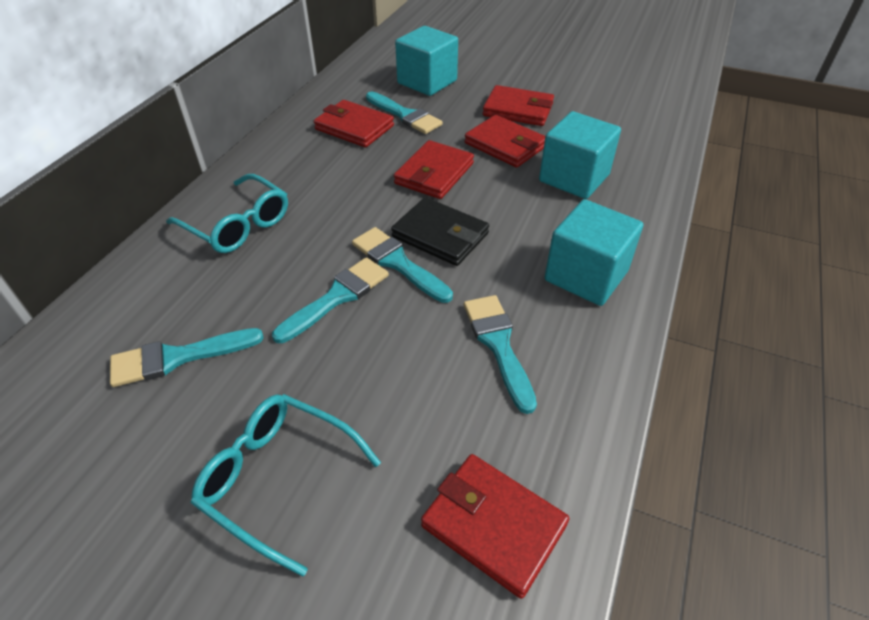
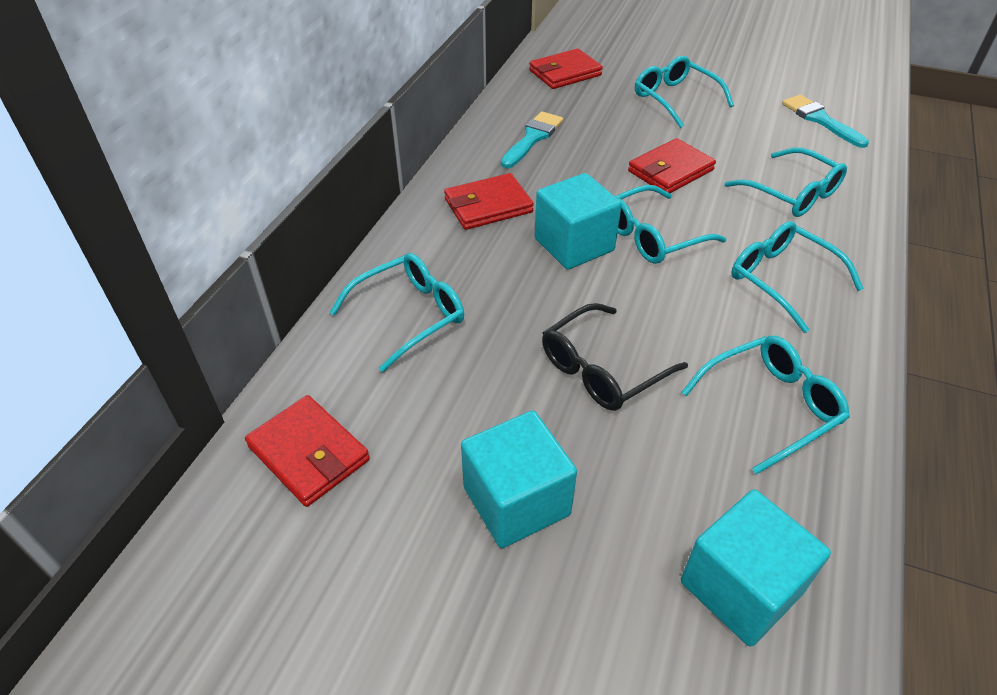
black glasses: 0 -> 1
black wallet: 1 -> 0
red wallet: 5 -> 4
turquoise brush: 5 -> 2
turquoise glasses: 2 -> 6

